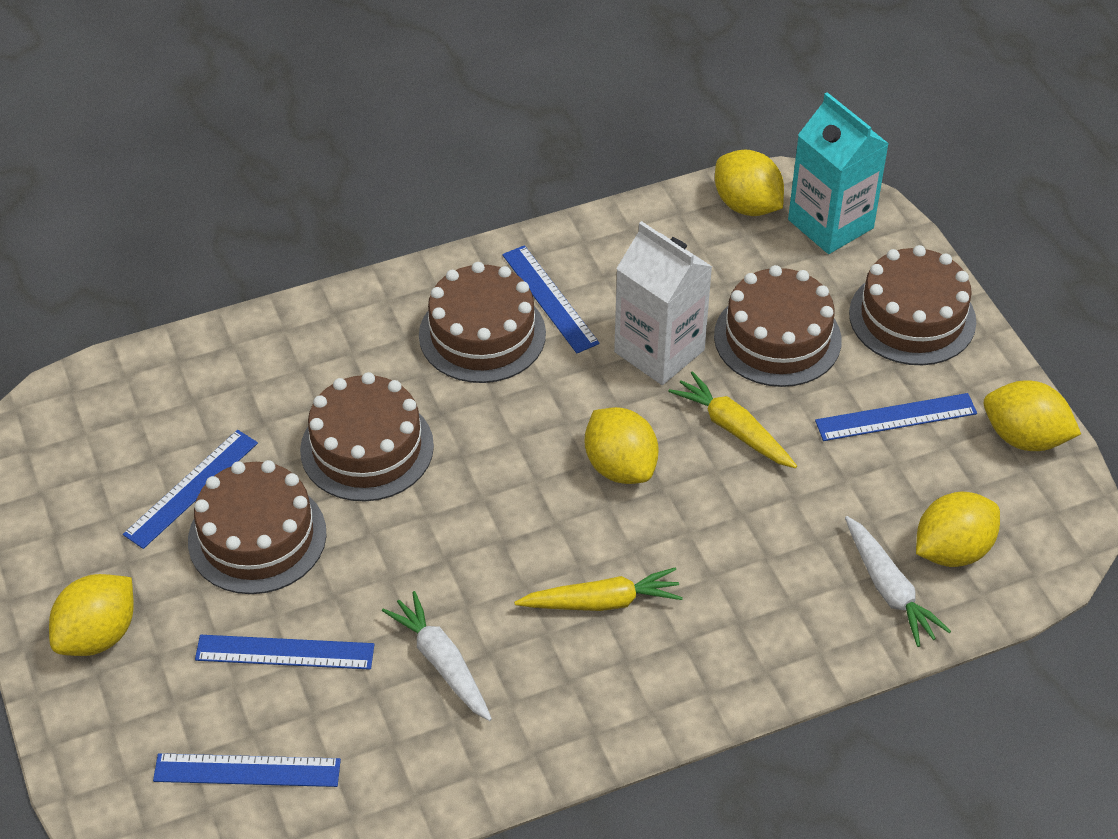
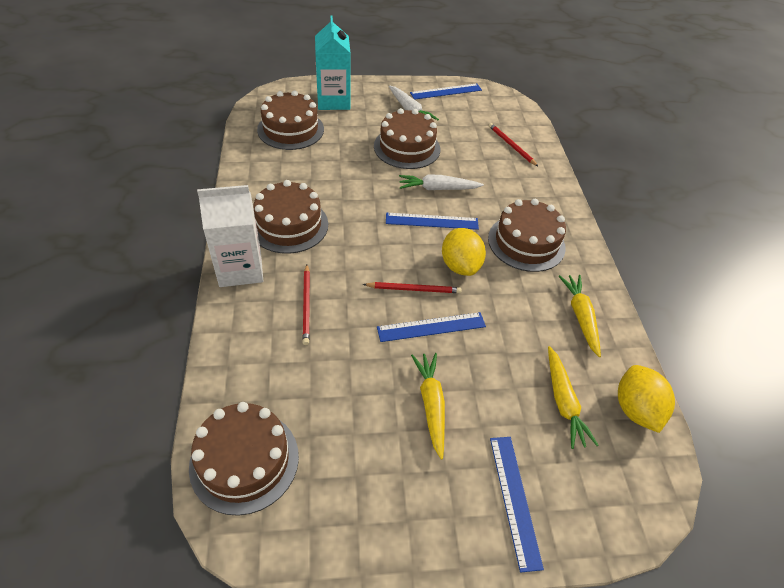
blue ruler: 5 -> 4
red pencil: 0 -> 3
yellow carrot: 2 -> 3
yellow lemon: 5 -> 2

